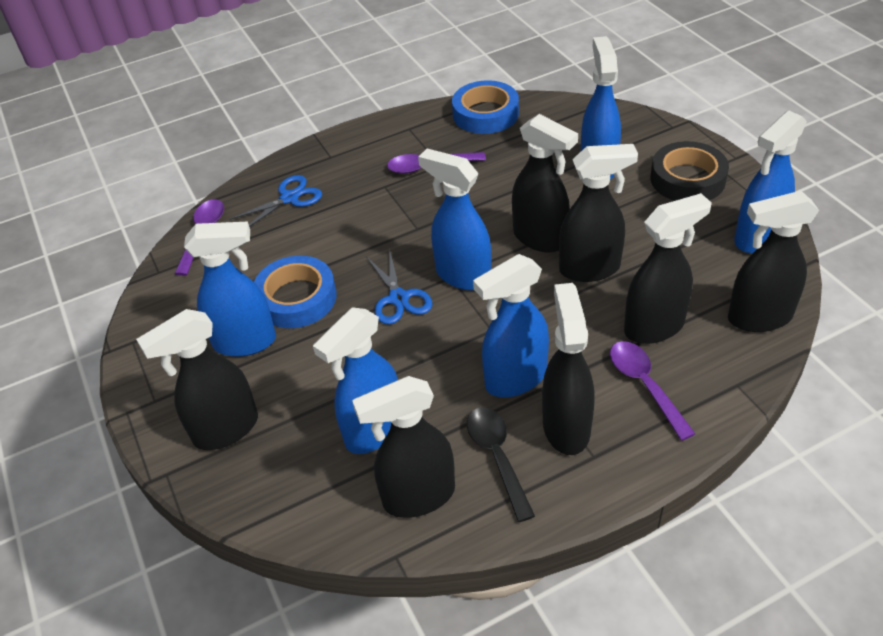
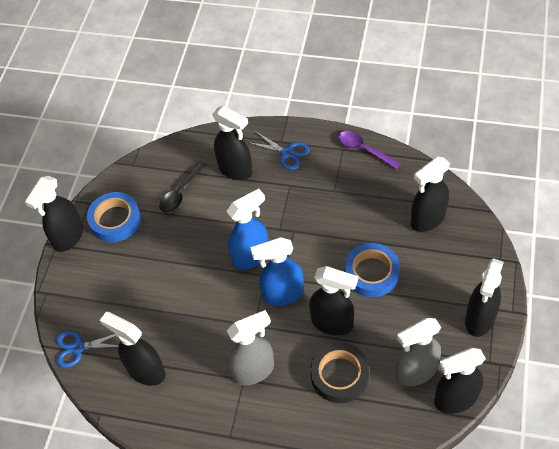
blue spray bottle: 6 -> 2
grey spray bottle: 0 -> 2
purple spoon: 3 -> 1

